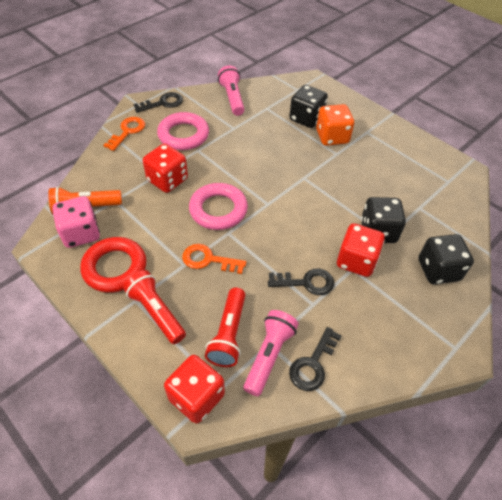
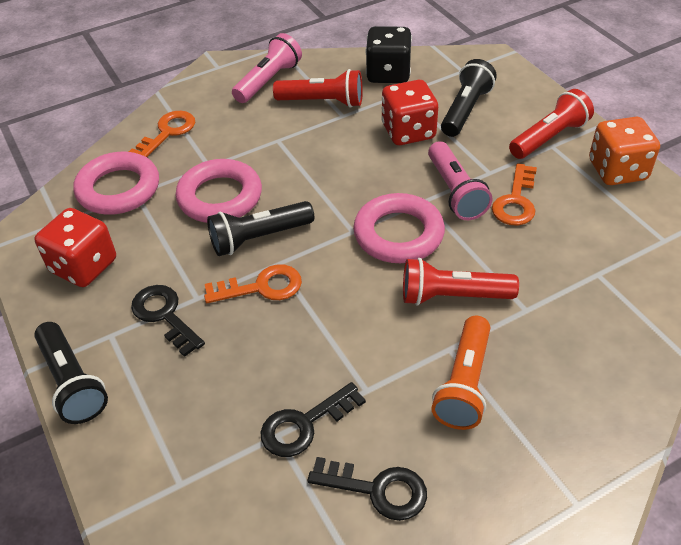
black dice: 3 -> 1
black flashlight: 0 -> 3
orange key: 2 -> 3
pink dice: 1 -> 0
pink ring: 2 -> 3
red dice: 3 -> 2
red flashlight: 2 -> 3
red ring: 1 -> 0

